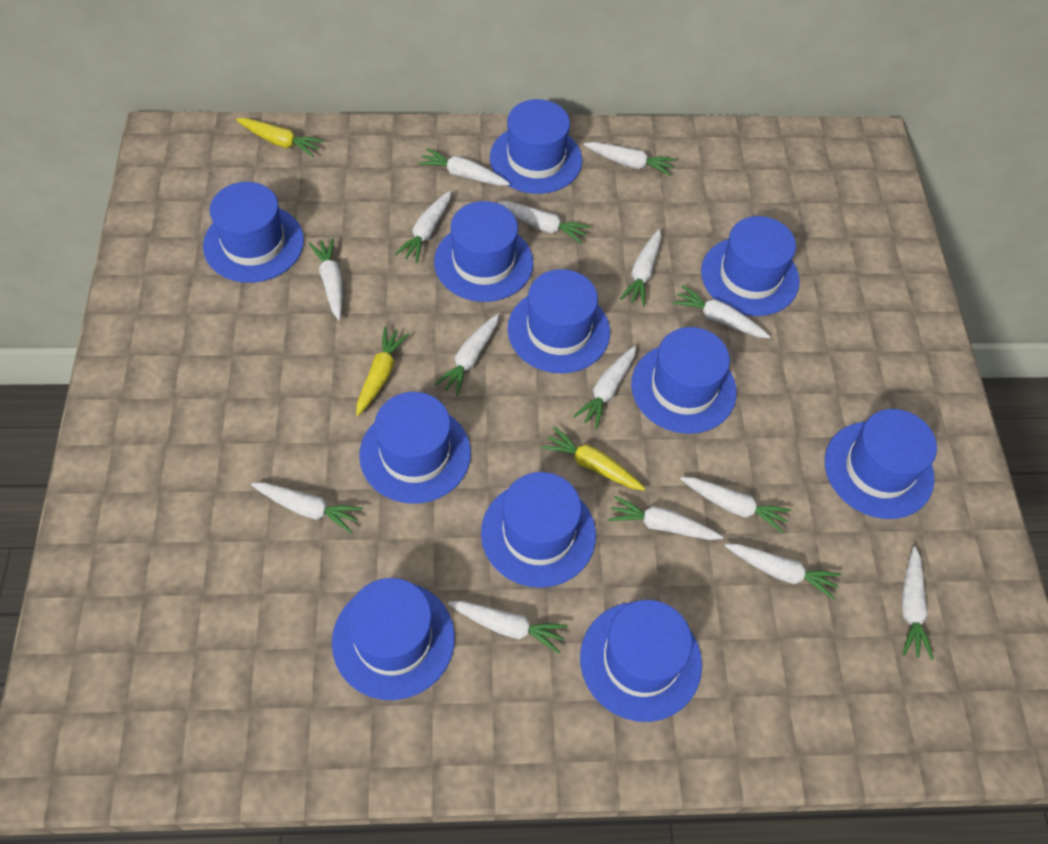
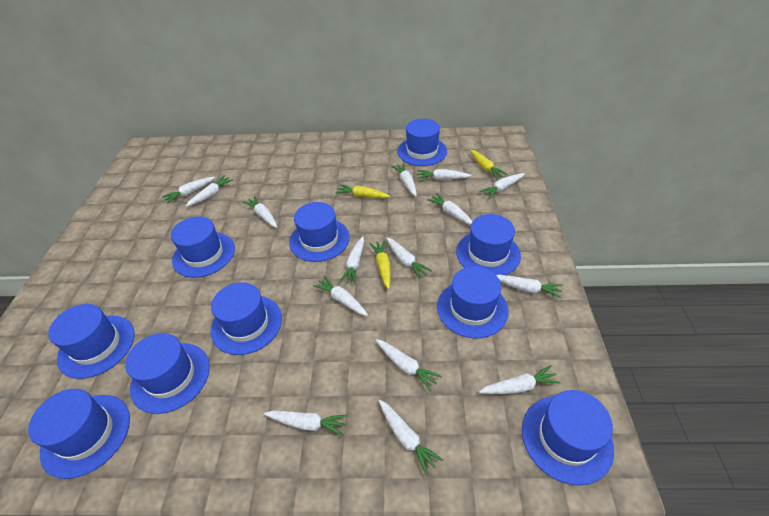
blue hat: 11 -> 10

